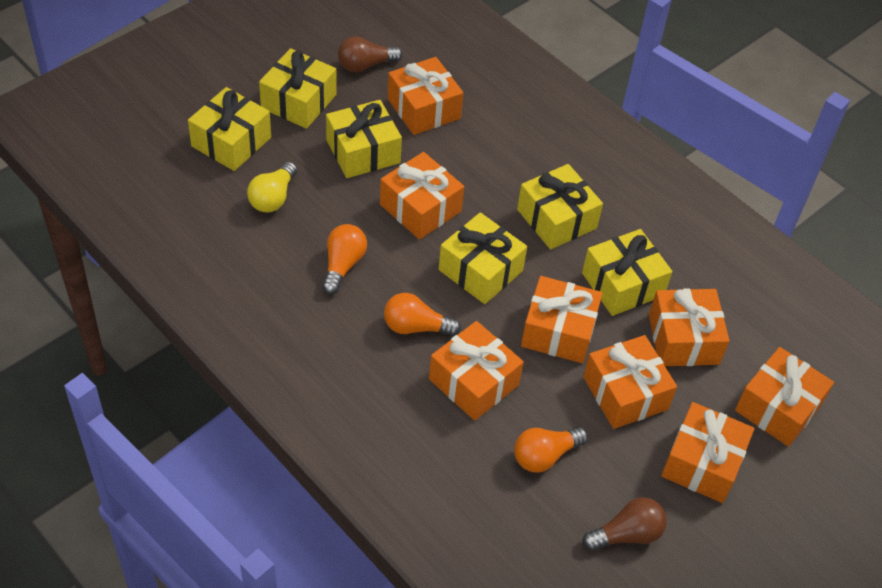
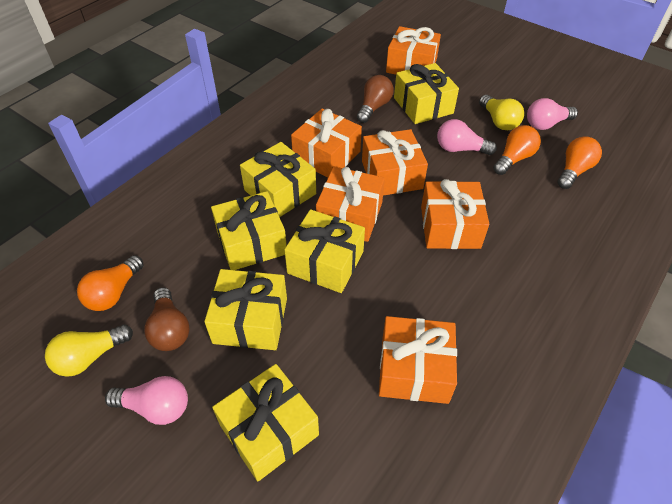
orange gift: 8 -> 6
pink light bulb: 0 -> 3
yellow light bulb: 1 -> 2

